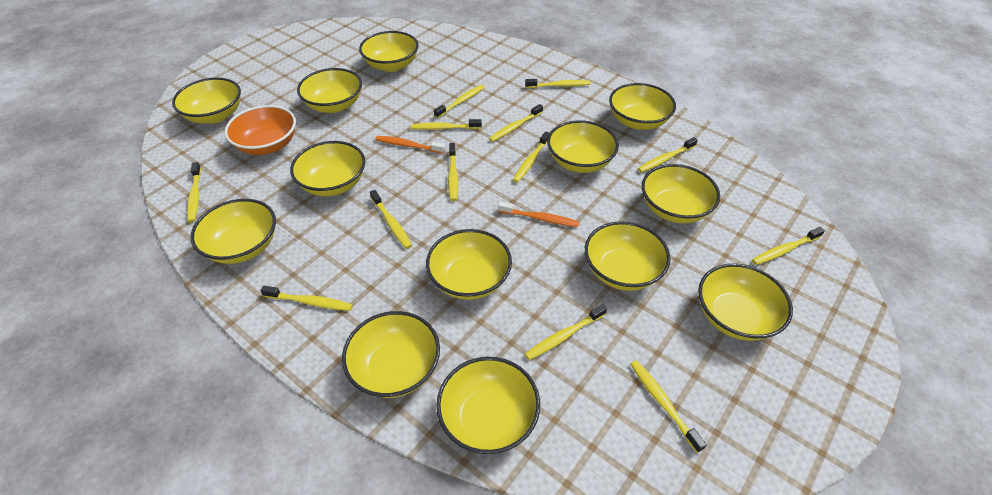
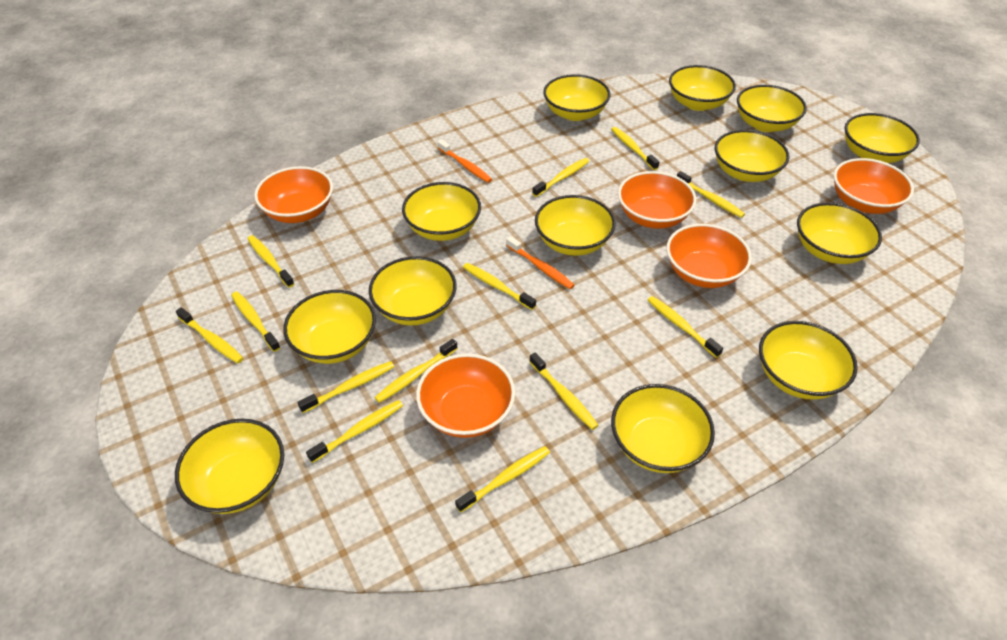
orange bowl: 1 -> 5

